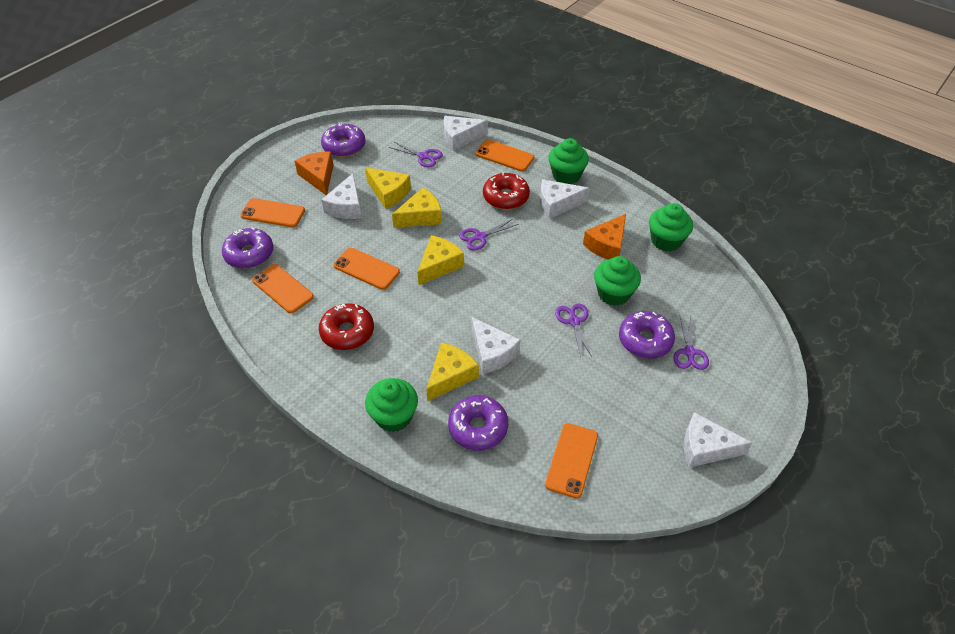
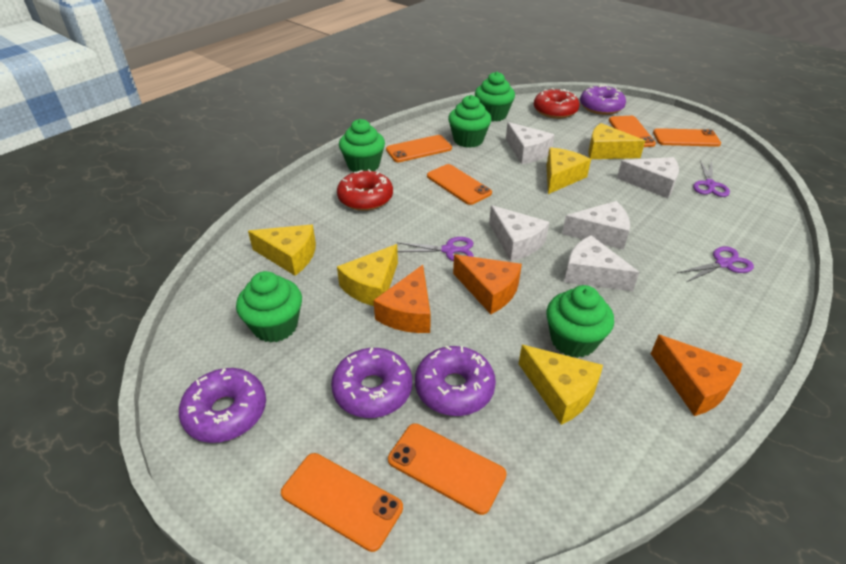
green cupcake: 4 -> 5
orange cheese: 2 -> 3
orange phone: 5 -> 6
purple scissors: 4 -> 3
yellow cheese: 4 -> 5

